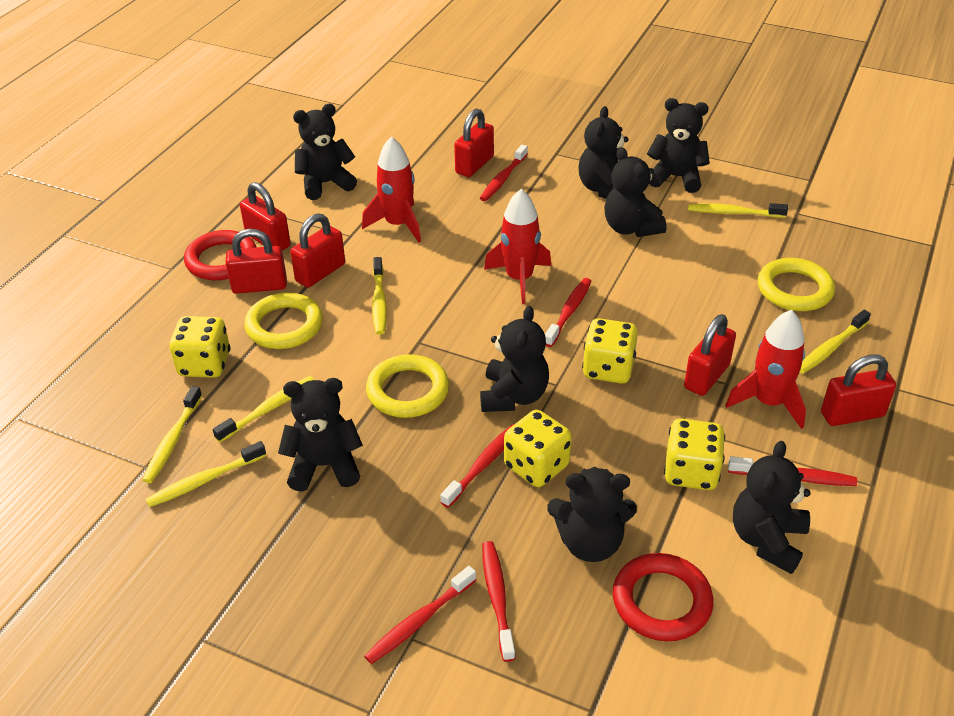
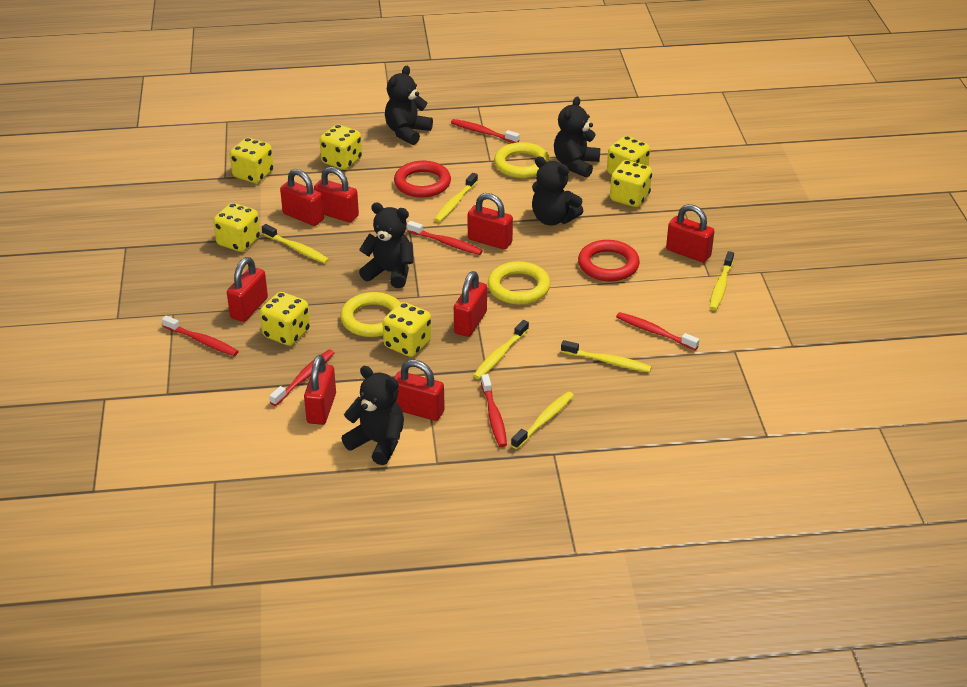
black teddy bear: 8 -> 5
red padlock: 6 -> 8
red rocket: 3 -> 0
yellow dice: 4 -> 7

